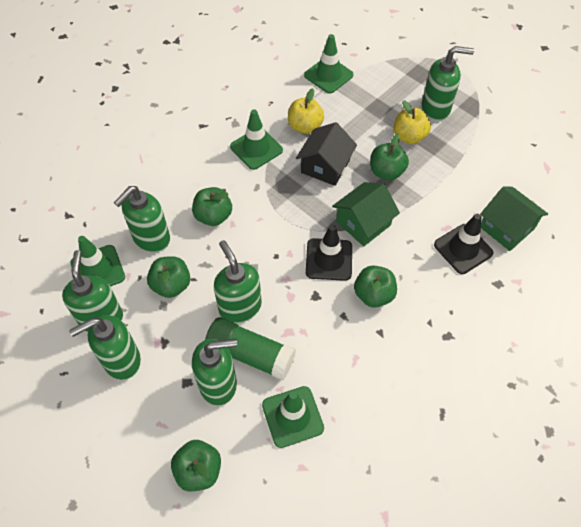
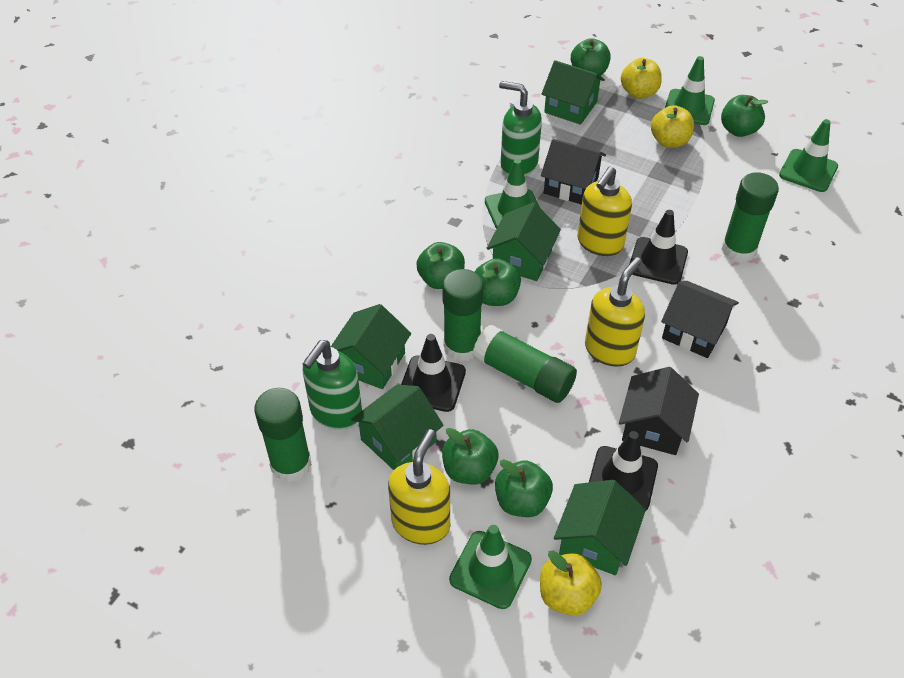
black house: 1 -> 3
black traffic cone: 2 -> 3
green apple: 5 -> 6
green glue stick: 1 -> 4
green house: 2 -> 5
green soap dispenser: 6 -> 2
yellow apple: 2 -> 3
yellow soap dispenser: 0 -> 3

